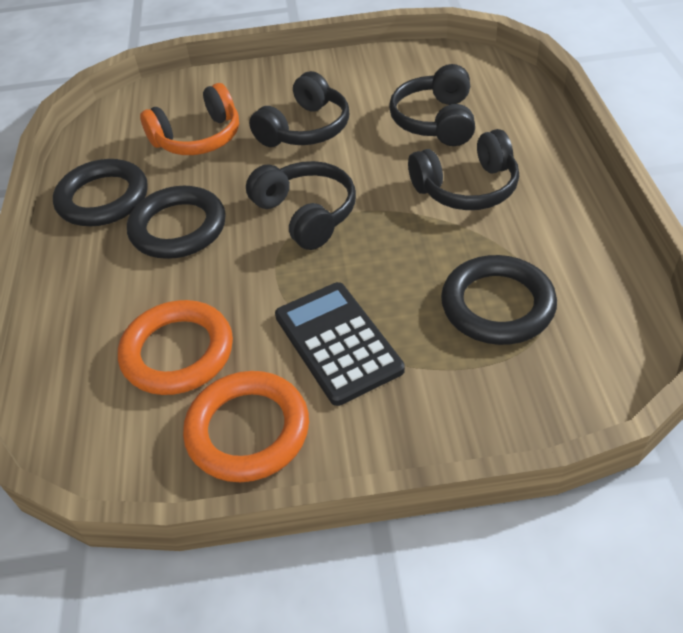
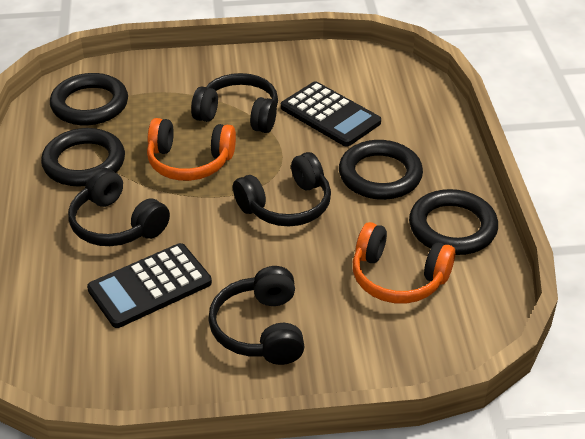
black calculator: 1 -> 2
black ring: 3 -> 4
orange headphones: 1 -> 2
orange ring: 2 -> 0

